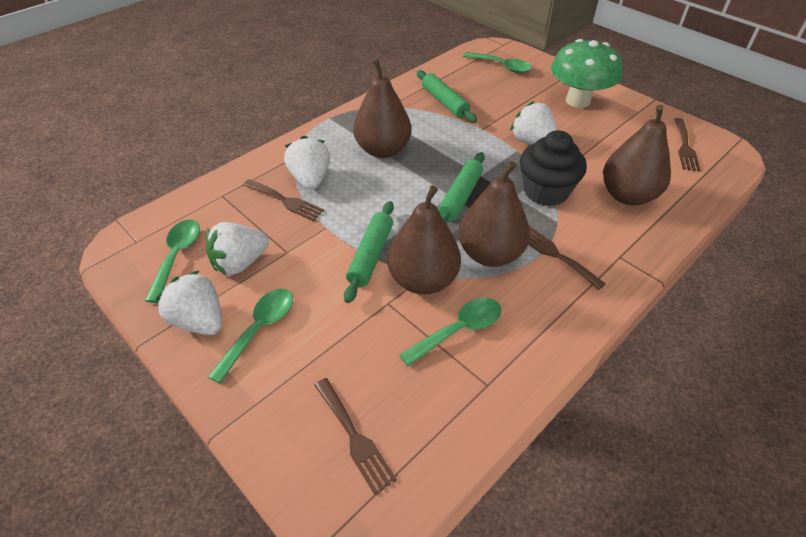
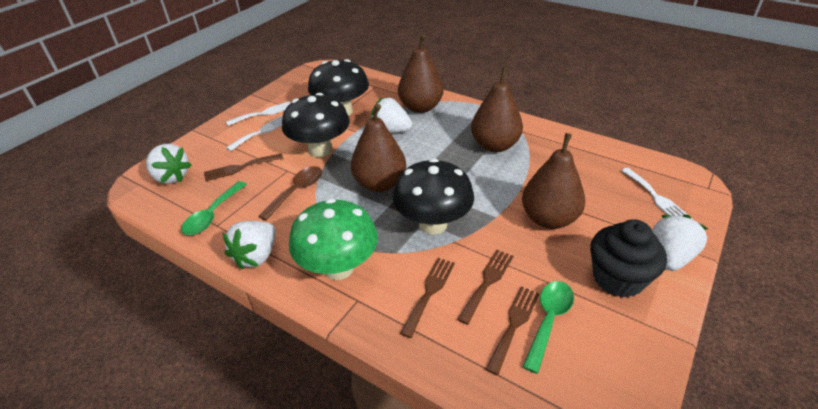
black mushroom: 0 -> 3
brown spoon: 0 -> 1
green rolling pin: 3 -> 0
green spoon: 4 -> 2
white fork: 0 -> 3

